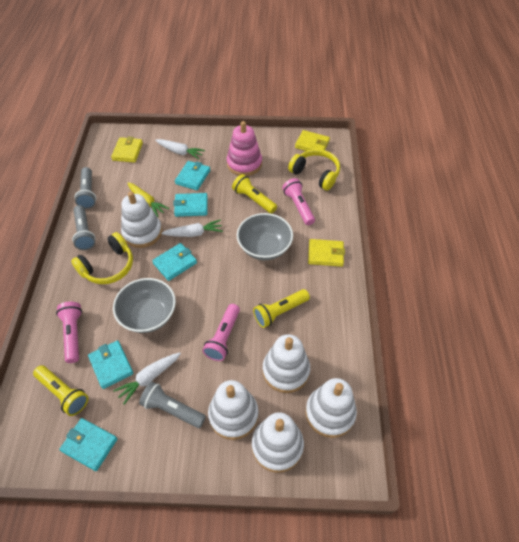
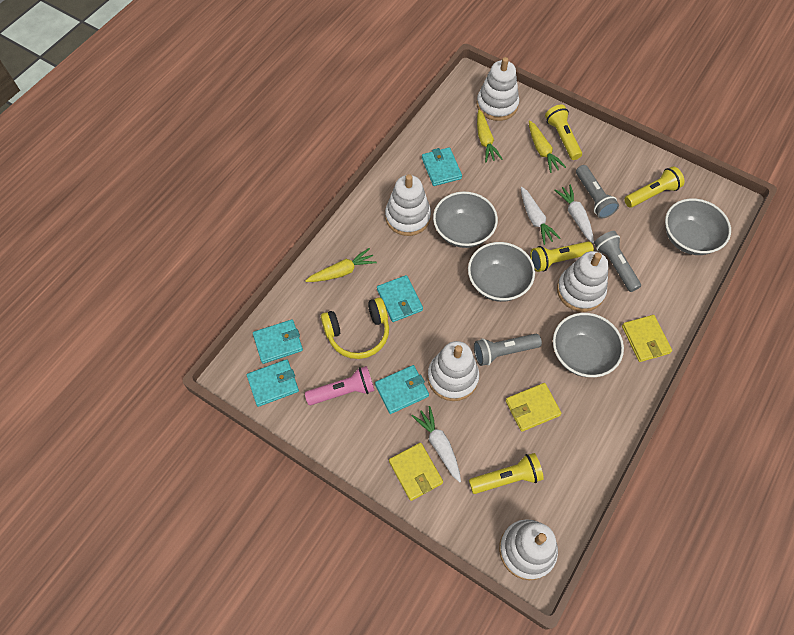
grey bowl: 2 -> 4
pink flashlight: 3 -> 1
pink stacking toy: 1 -> 0
yellow carrot: 1 -> 3
yellow flashlight: 3 -> 4
yellow headphones: 2 -> 1

